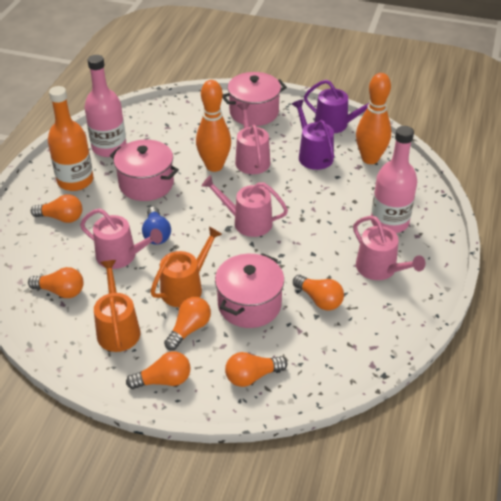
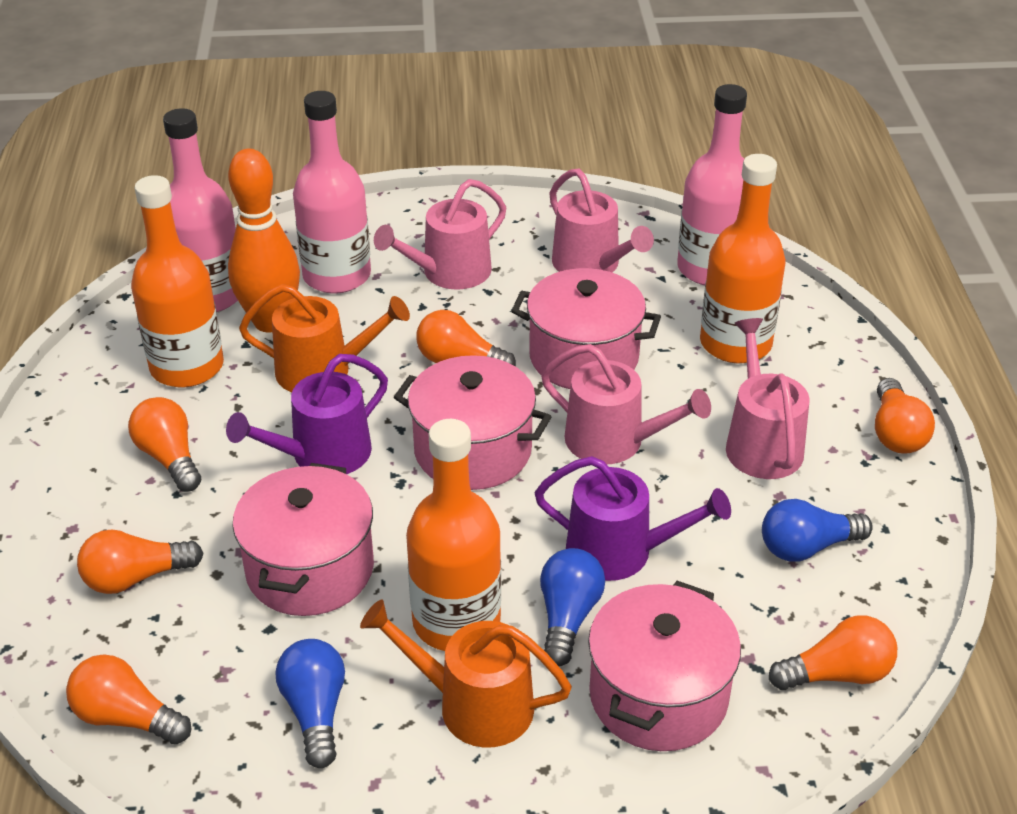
blue light bulb: 1 -> 3
orange bottle: 1 -> 3
orange bowling pin: 2 -> 1
pink bottle: 2 -> 3
pink pot: 3 -> 4

